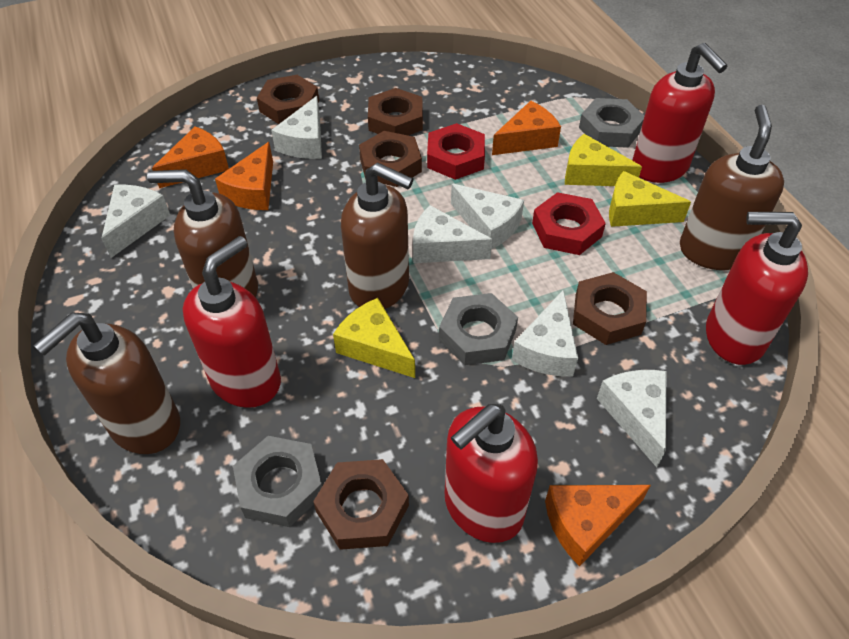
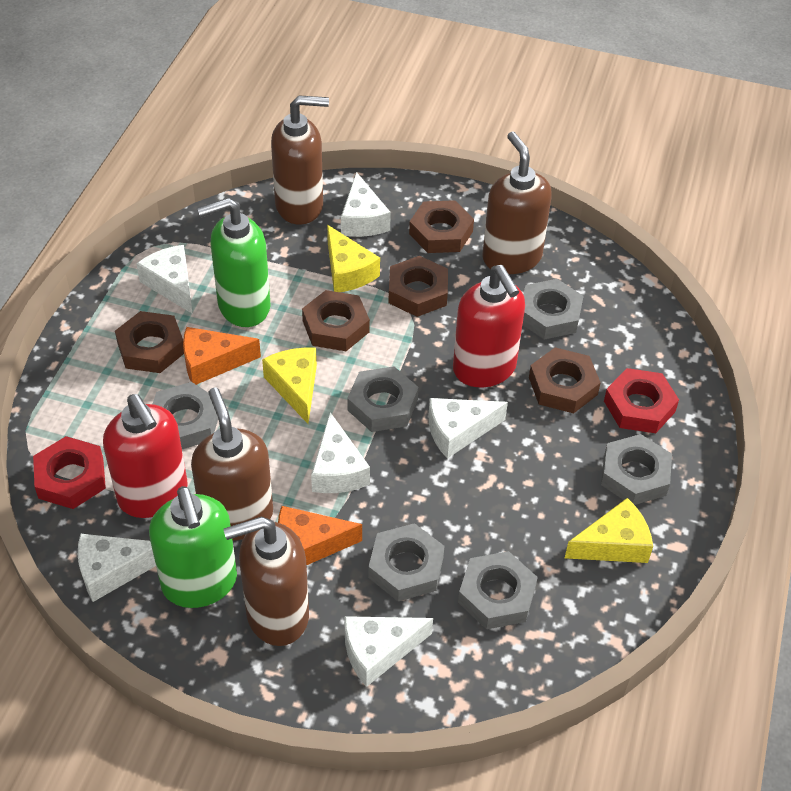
green soap dispenser: 0 -> 2
grey nut: 3 -> 6
orange cheese: 4 -> 2
red soap dispenser: 4 -> 2

